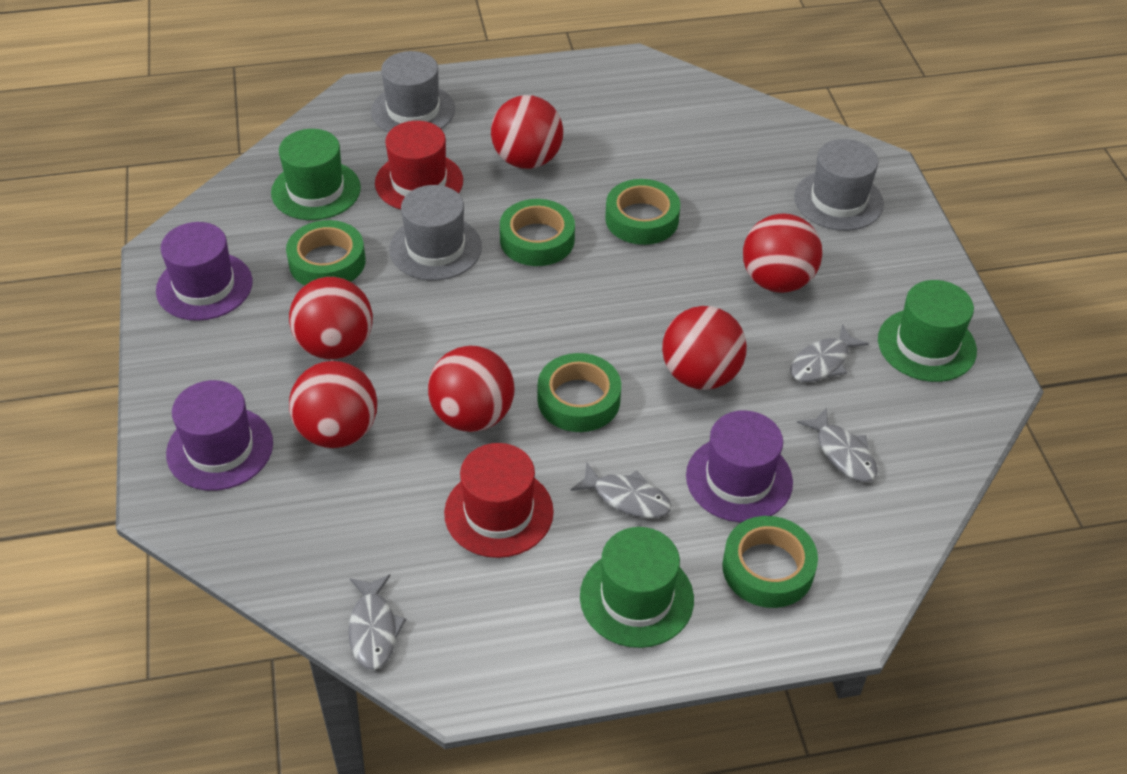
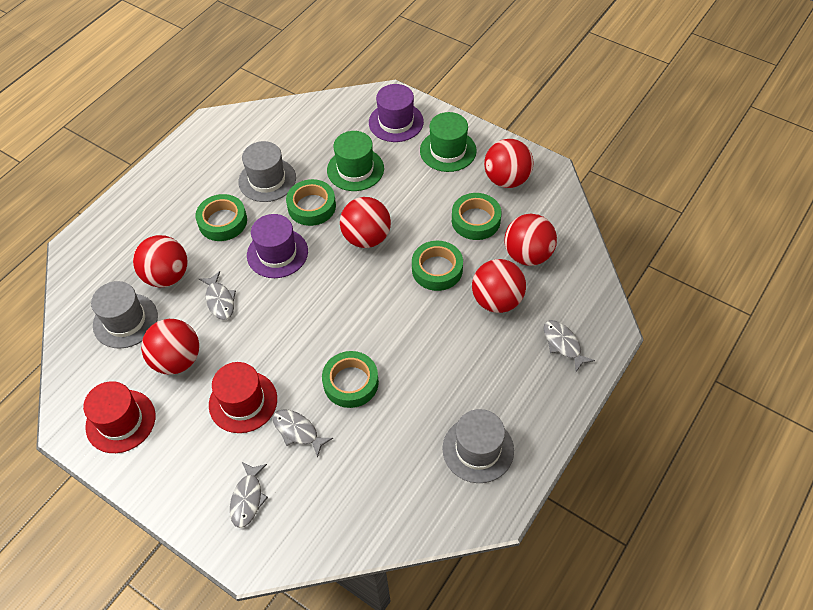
green hat: 3 -> 2
purple hat: 3 -> 2

